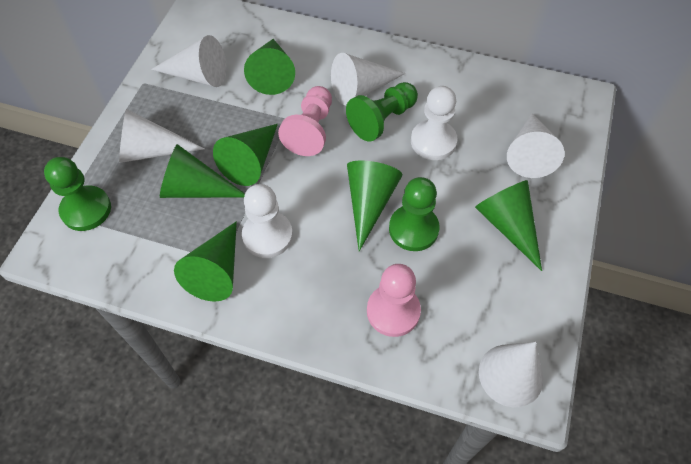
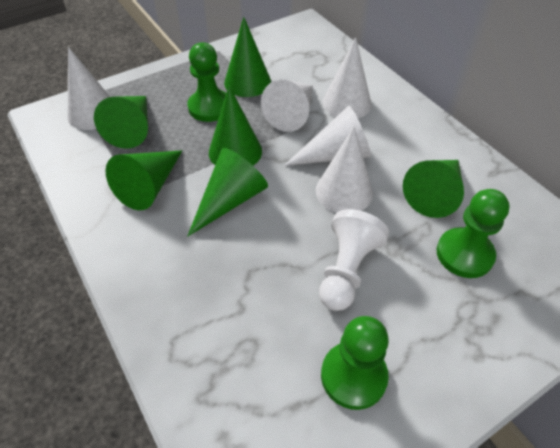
pink pawn: 2 -> 0
white pawn: 2 -> 1

